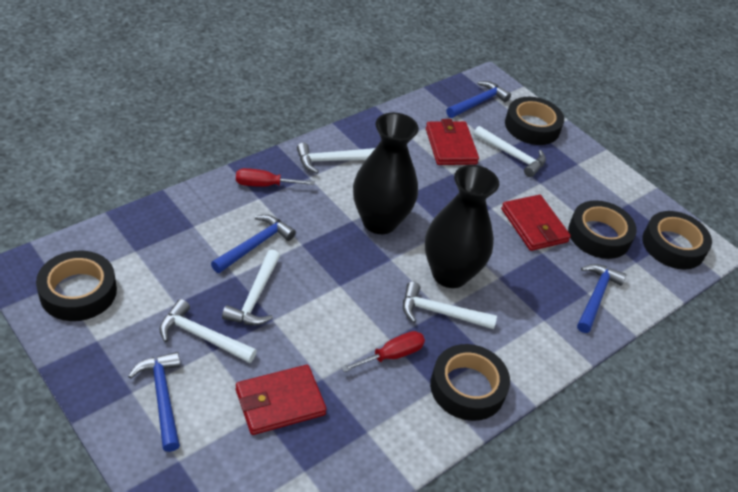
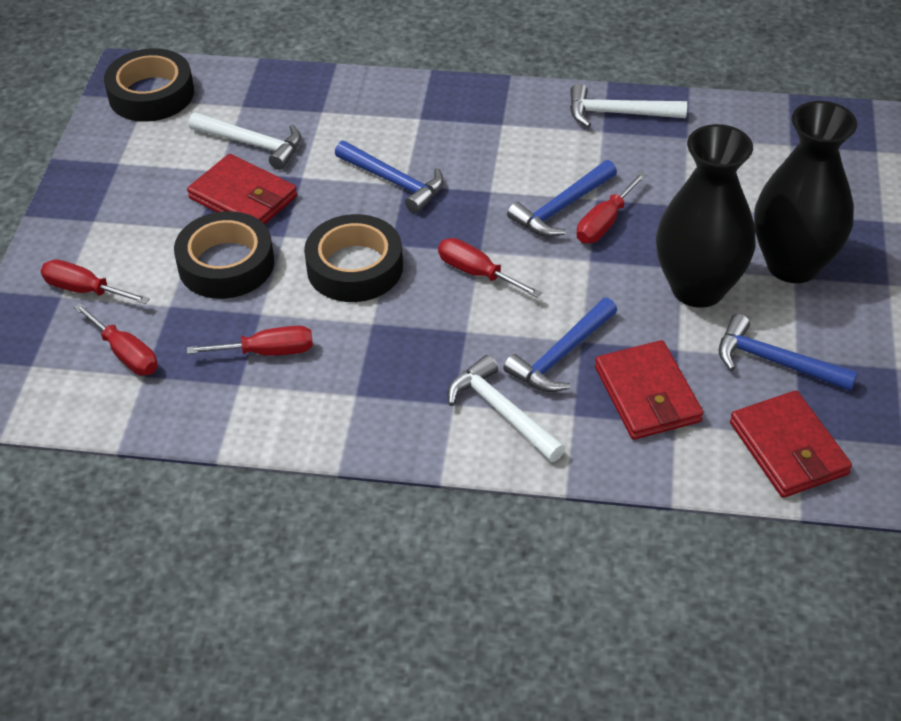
black tape: 5 -> 3
red screwdriver: 2 -> 5
white hammer: 5 -> 3

